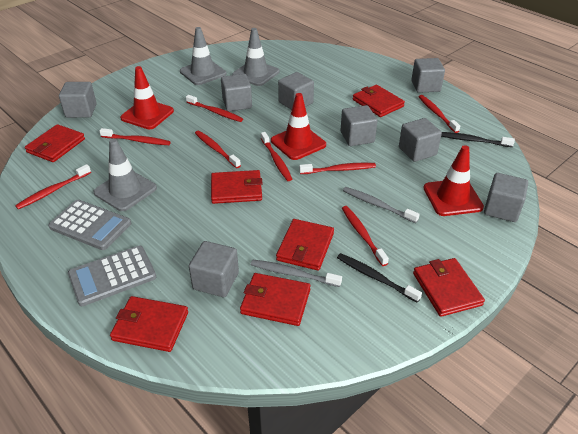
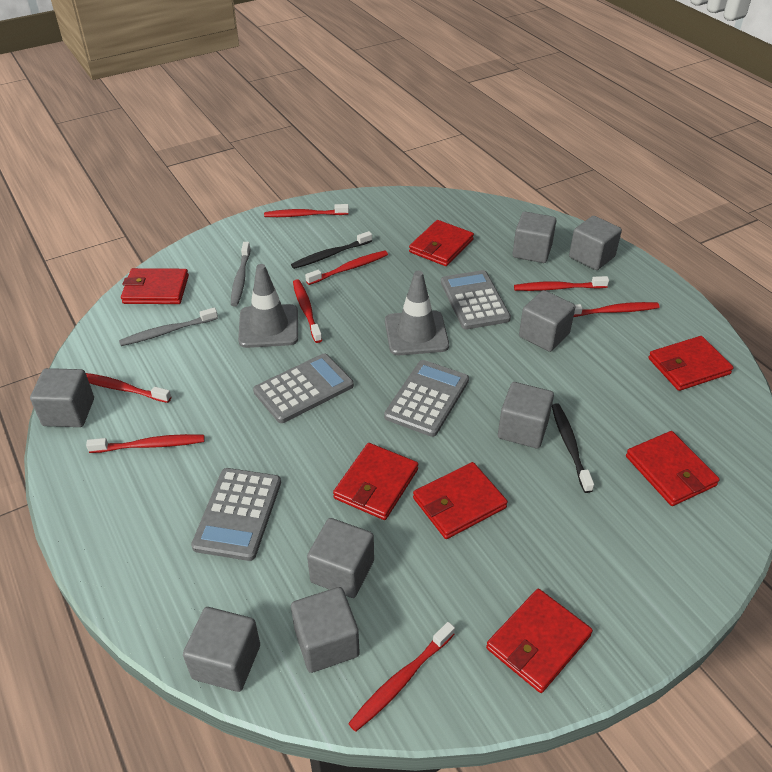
grey calculator: 2 -> 4
grey traffic cone: 3 -> 2
red traffic cone: 3 -> 0

